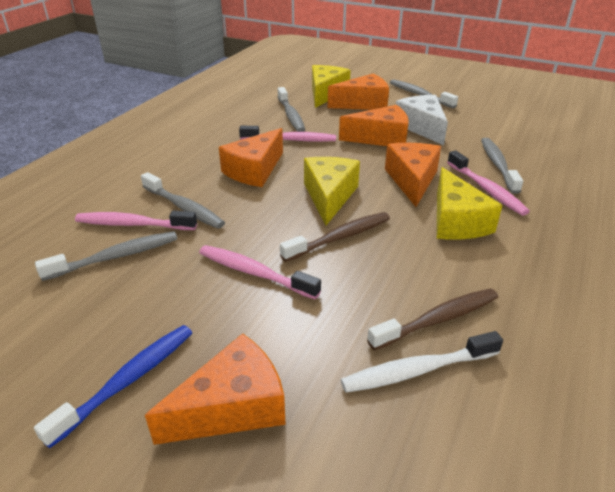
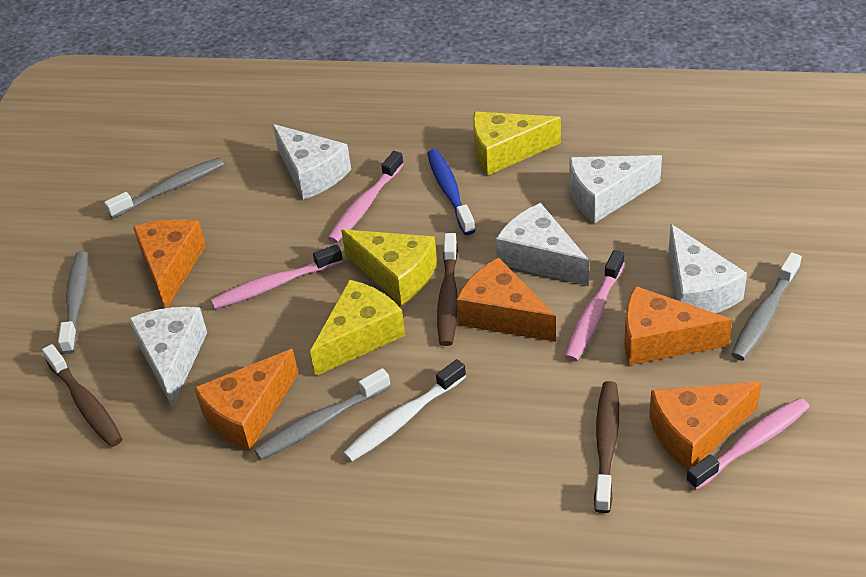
brown toothbrush: 2 -> 3
grey toothbrush: 5 -> 4
white cheese: 1 -> 5

